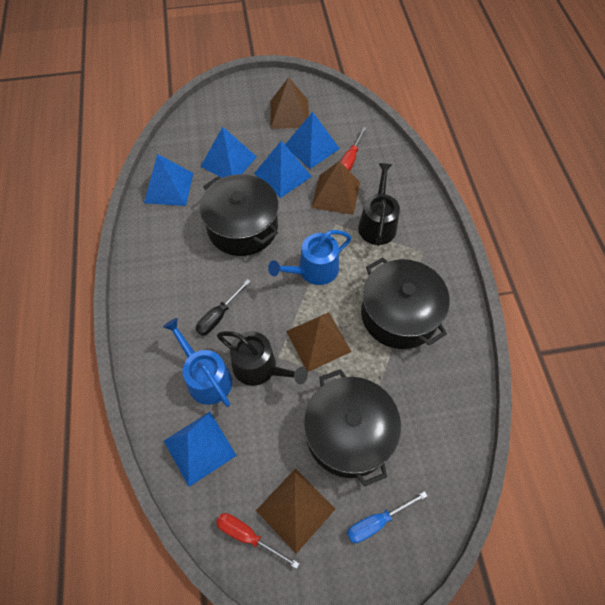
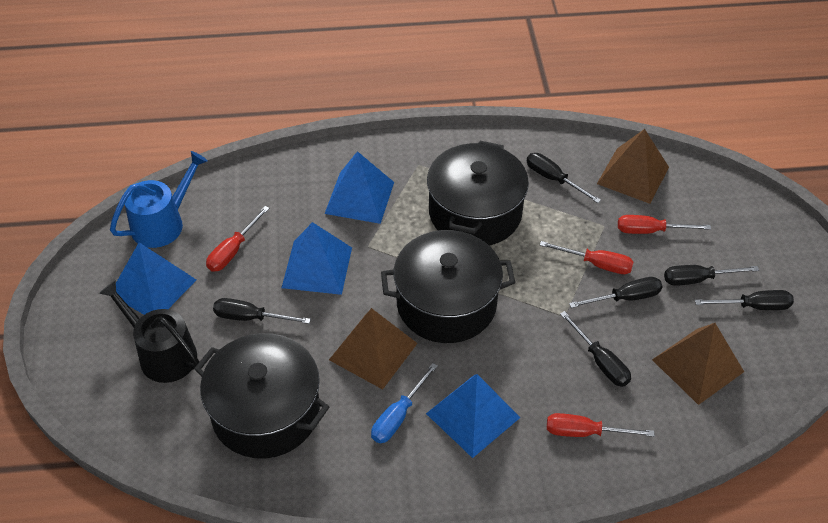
black screwdriver: 1 -> 6
black watering can: 2 -> 1
blue pyramid: 5 -> 4
blue watering can: 2 -> 1
brown pyramid: 4 -> 3
red screwdriver: 2 -> 4

